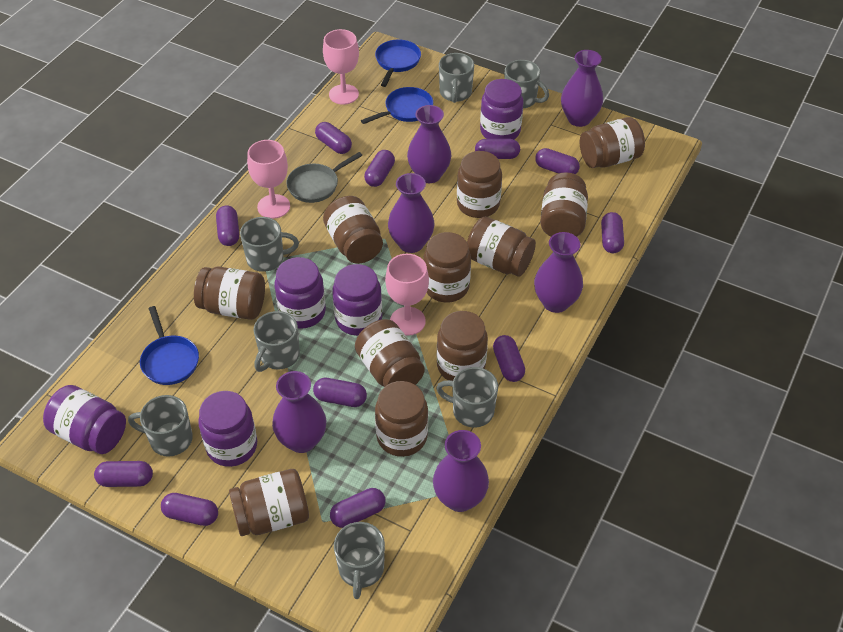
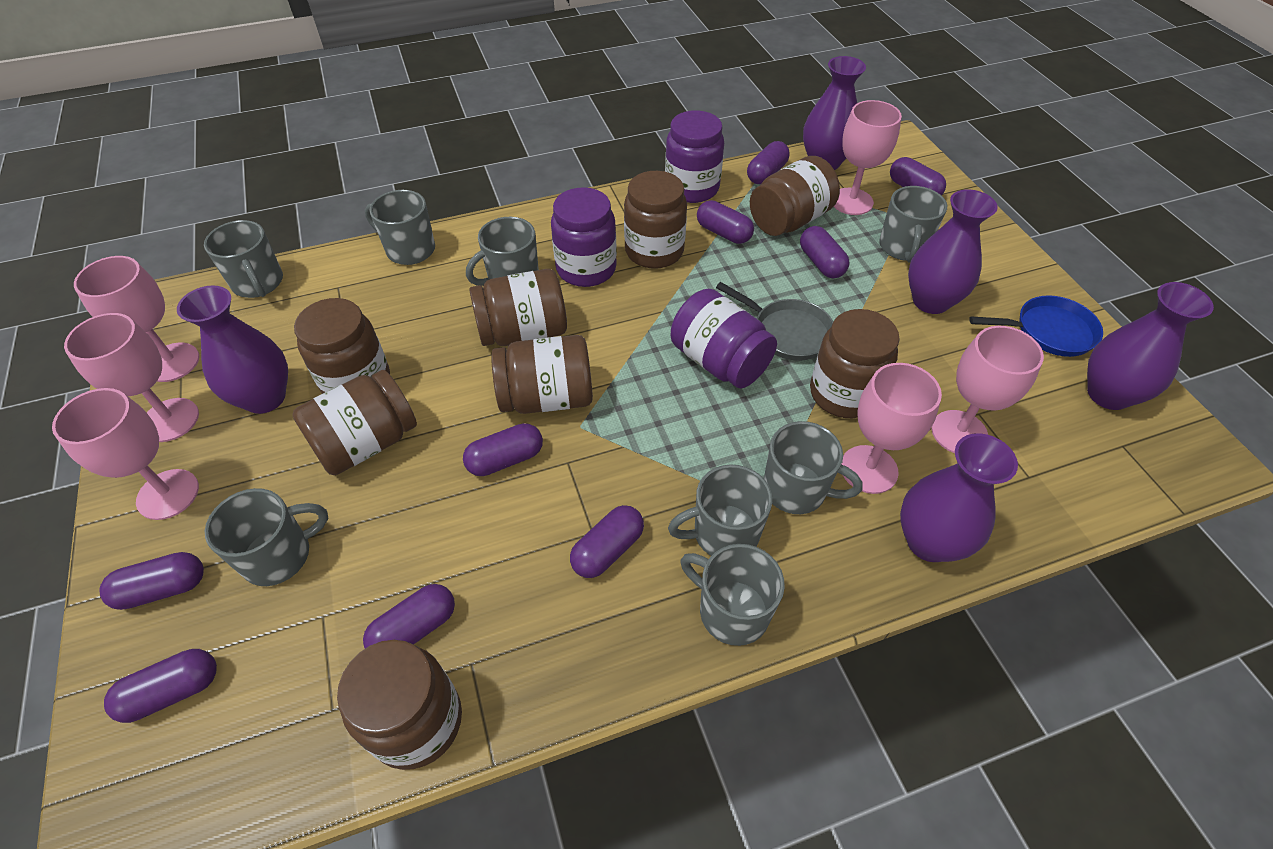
blue pan: 3 -> 1
brown jar: 11 -> 8
grey mug: 7 -> 8
pink goblet: 3 -> 6
purple capsule: 11 -> 9
purple jar: 5 -> 3
purple vase: 6 -> 5

